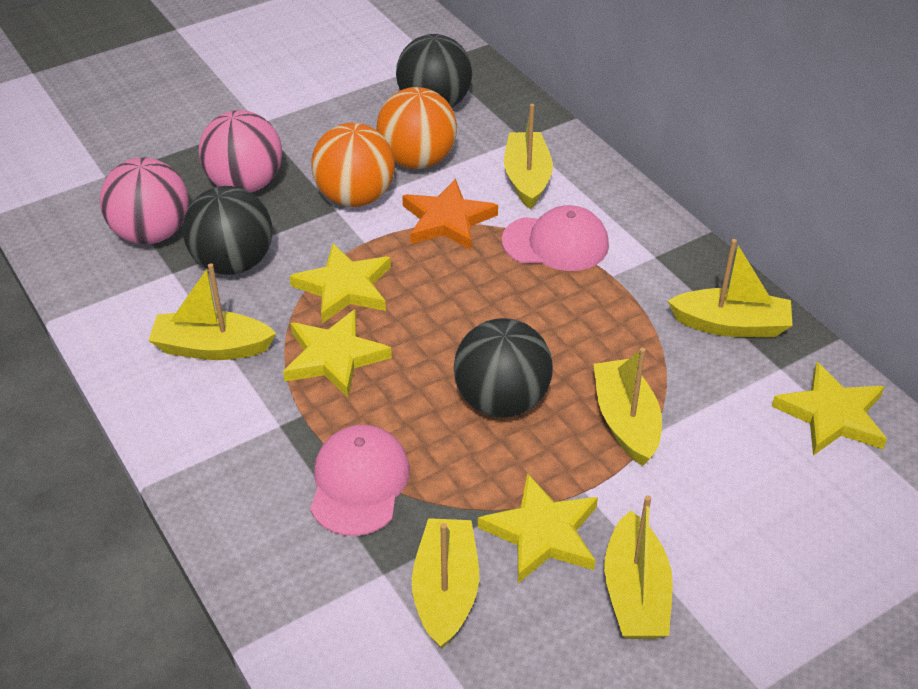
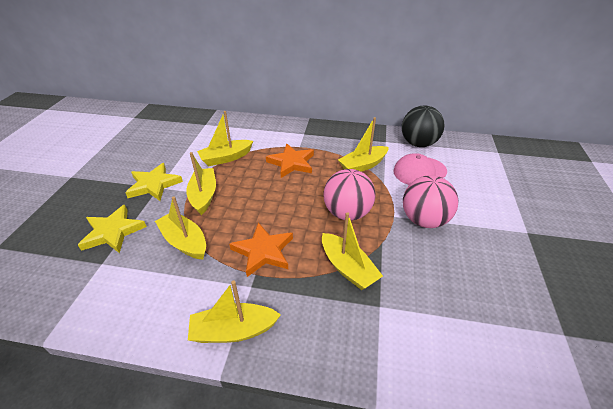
black ball: 3 -> 1
orange ball: 2 -> 0
orange star: 1 -> 2
pink cap: 2 -> 1
yellow star: 4 -> 2

